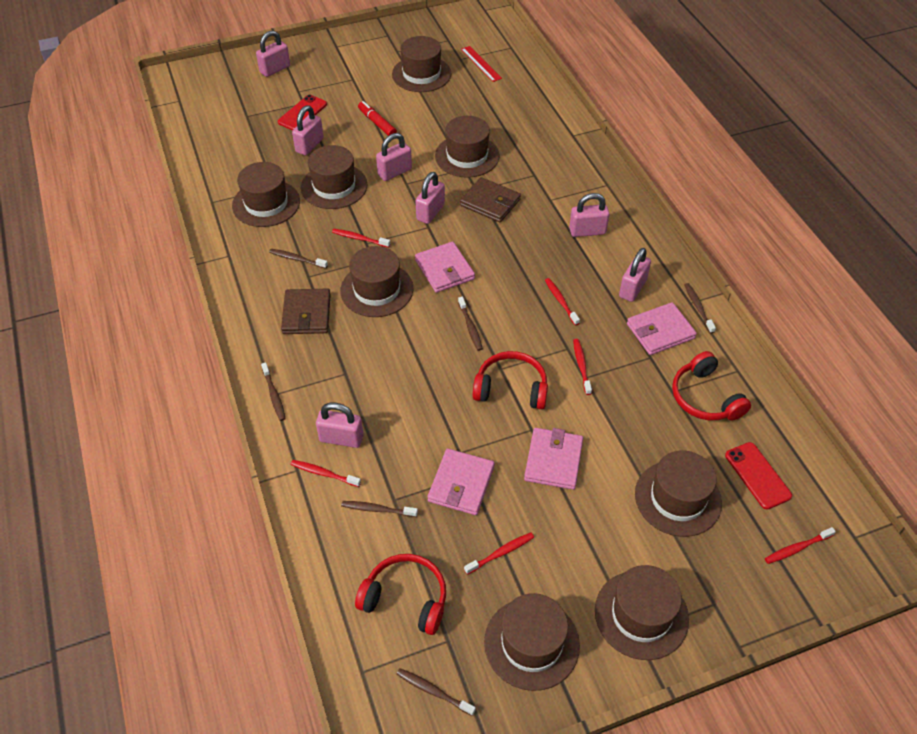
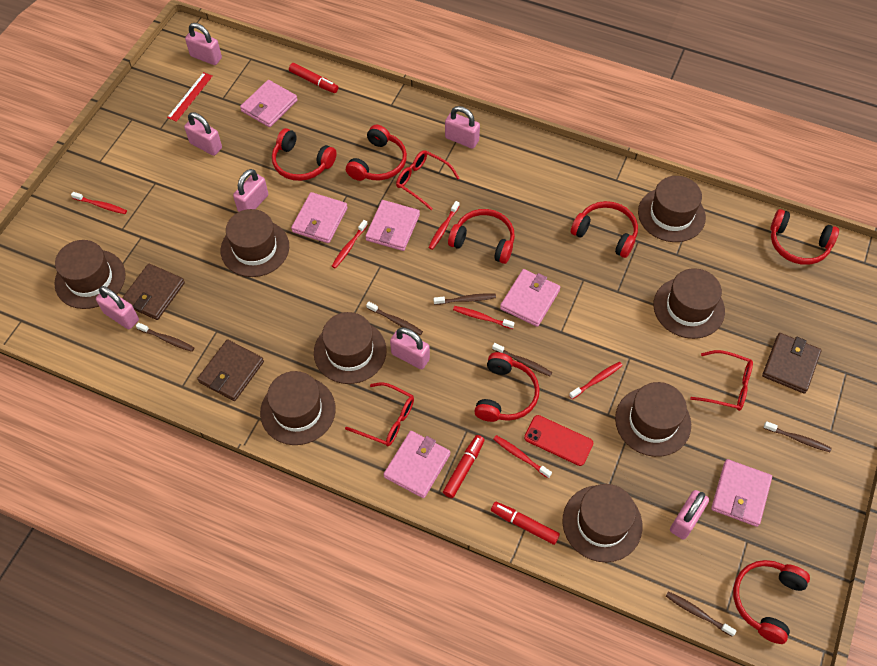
brown wallet: 2 -> 3
pink wallet: 4 -> 6
red glasses: 0 -> 3
red headphones: 3 -> 7
red marker: 1 -> 3
red phone: 2 -> 1

